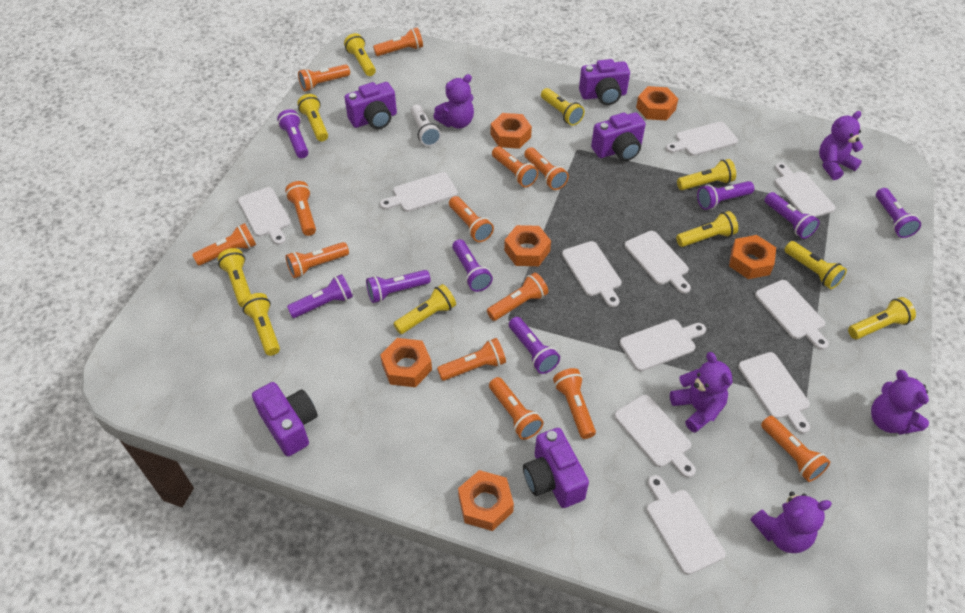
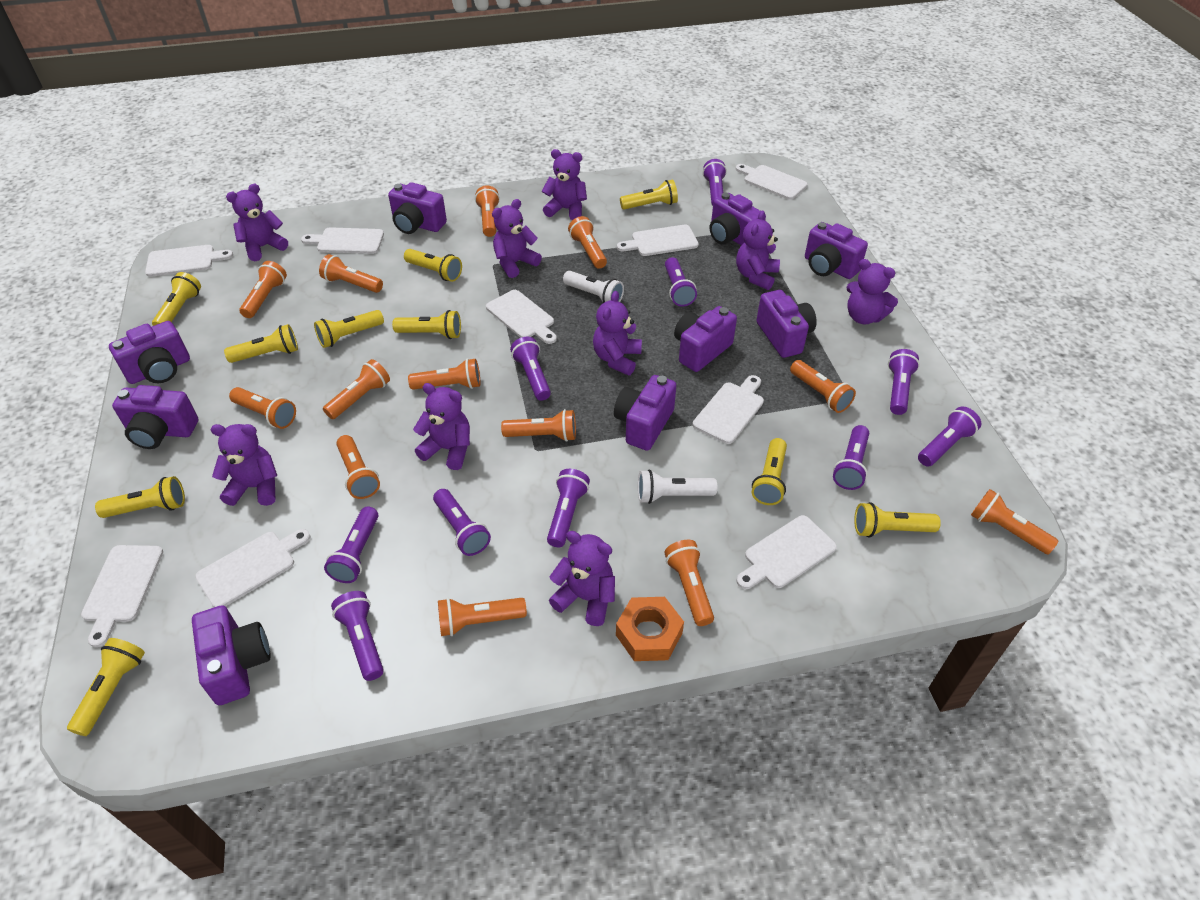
orange nut: 6 -> 1
purple camera: 5 -> 9
purple flashlight: 8 -> 10
purple teddy bear: 5 -> 9
white cutting board: 11 -> 9
white flashlight: 1 -> 2

